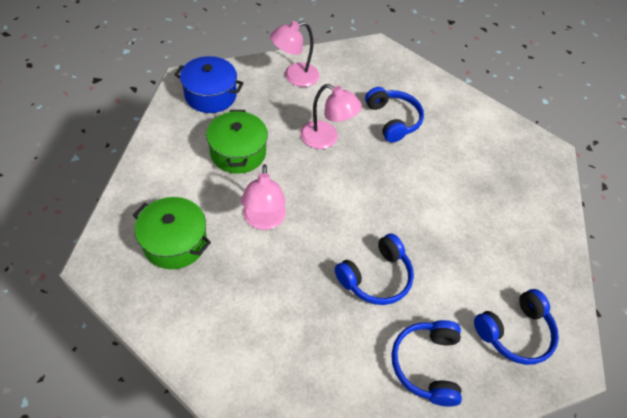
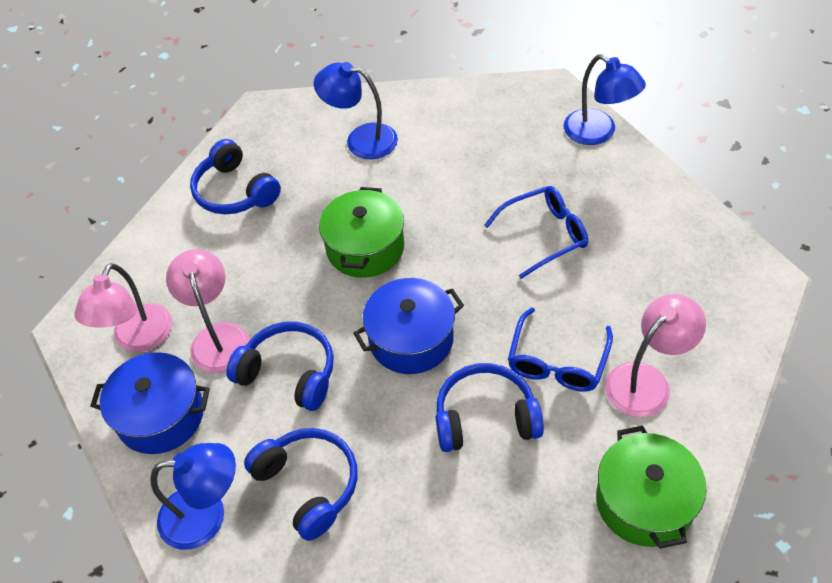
blue glasses: 0 -> 2
blue lamp: 0 -> 3
blue pot: 1 -> 2

